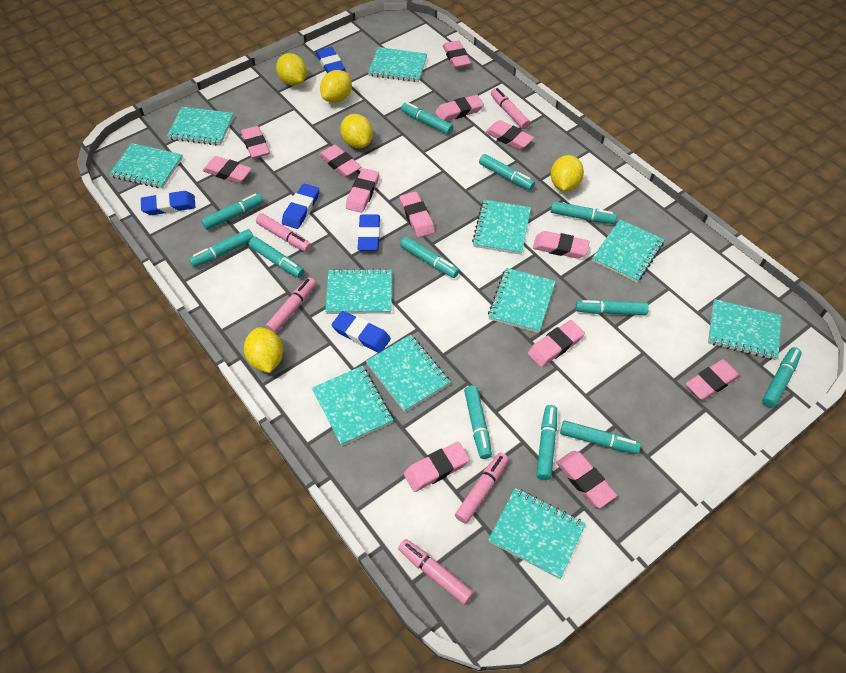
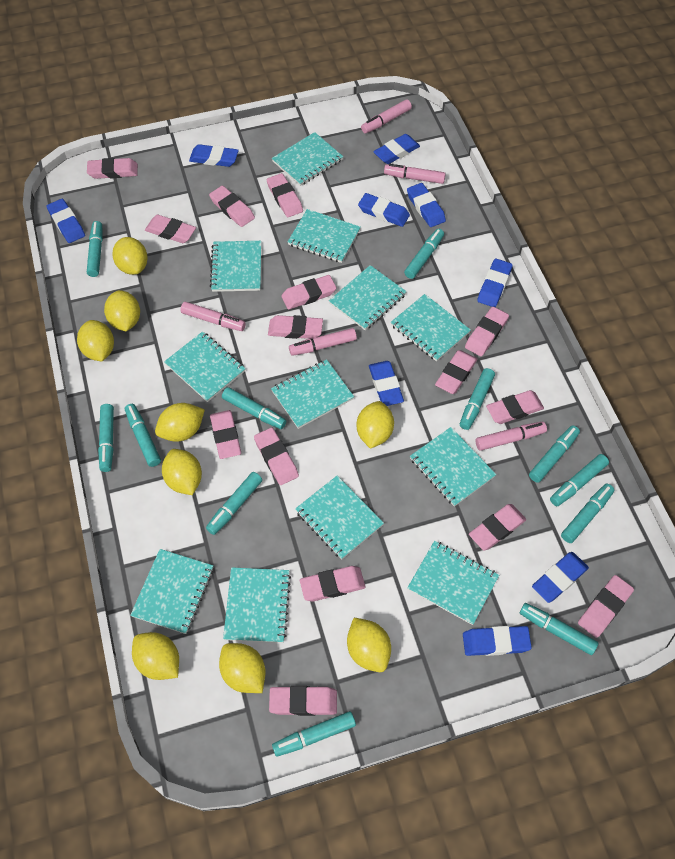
blue eraser: 5 -> 9
pink eraser: 13 -> 15
turquoise notebook: 11 -> 12
yellow lemon: 5 -> 9

